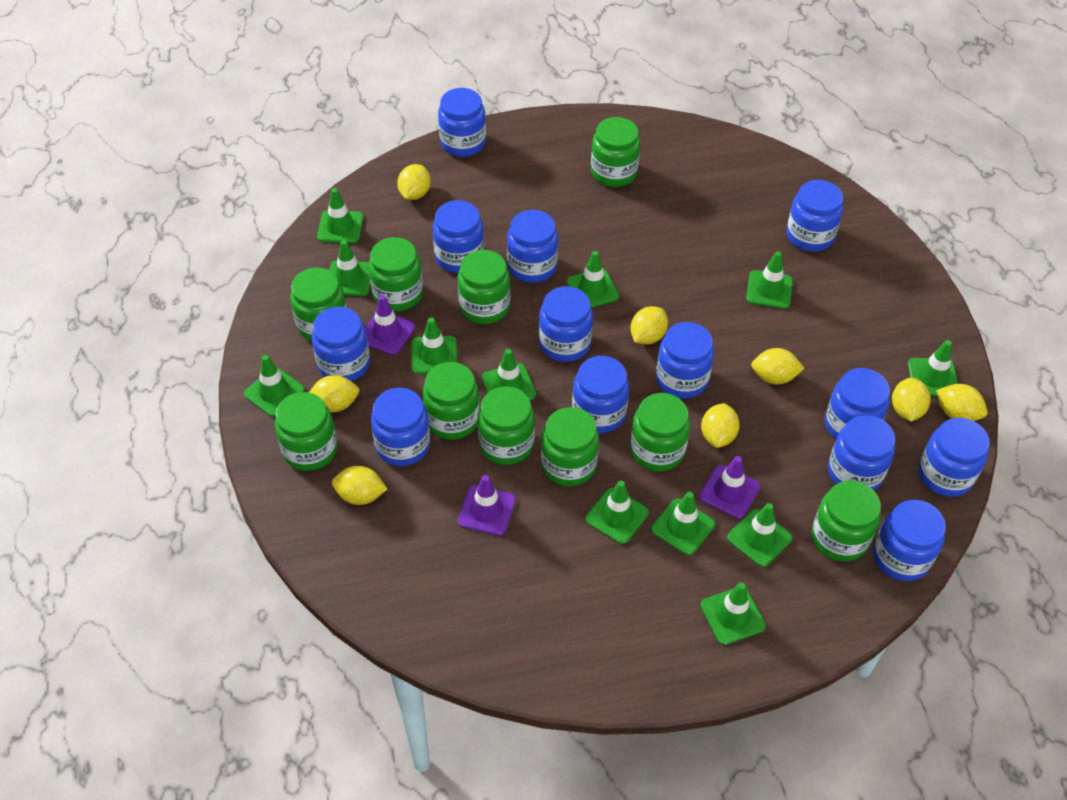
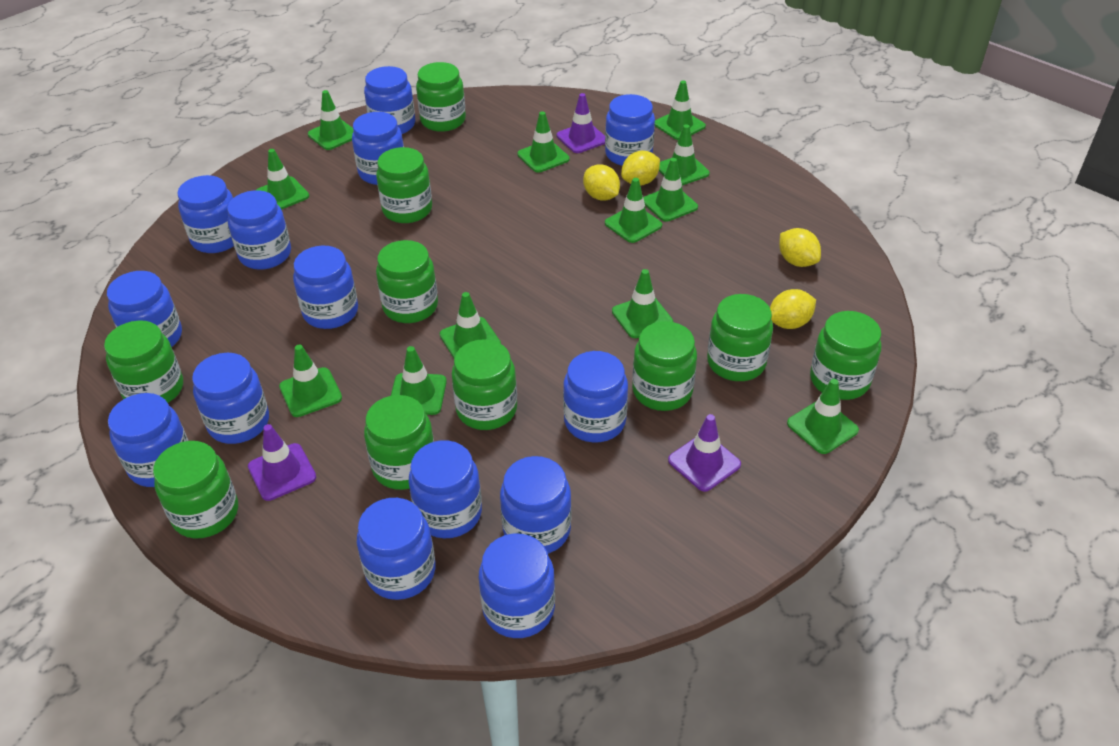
blue jar: 13 -> 14
yellow lemon: 8 -> 4

